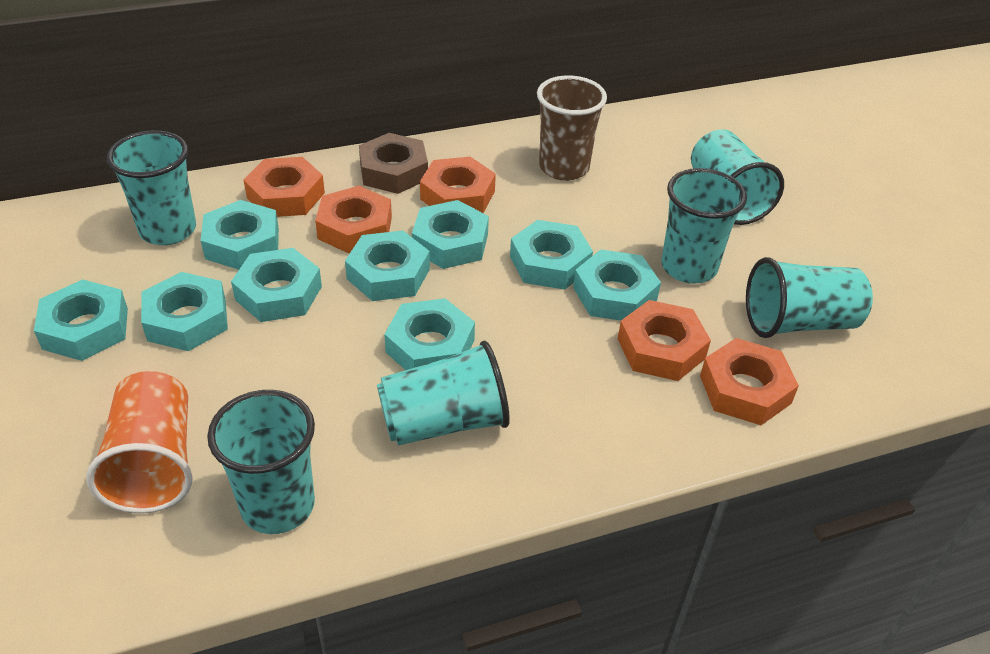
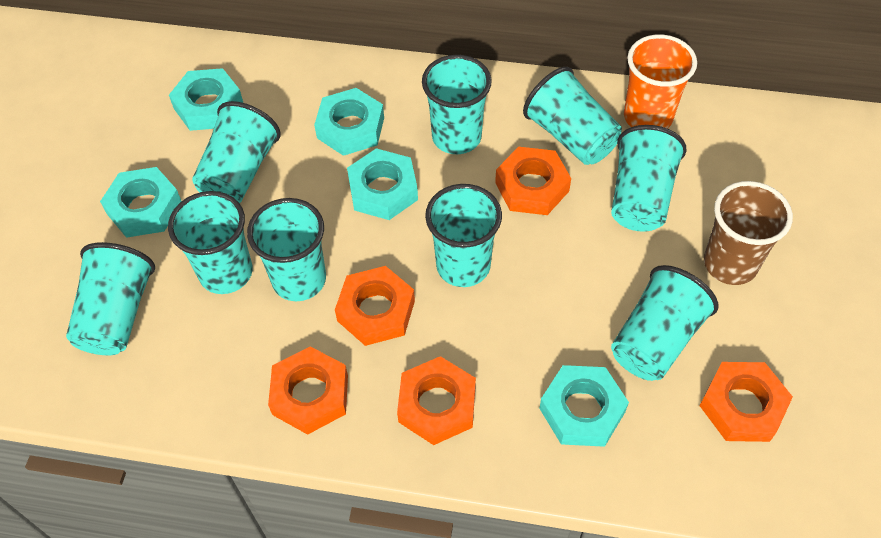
brown nut: 1 -> 0
turquoise cup: 6 -> 9
turquoise nut: 9 -> 5

